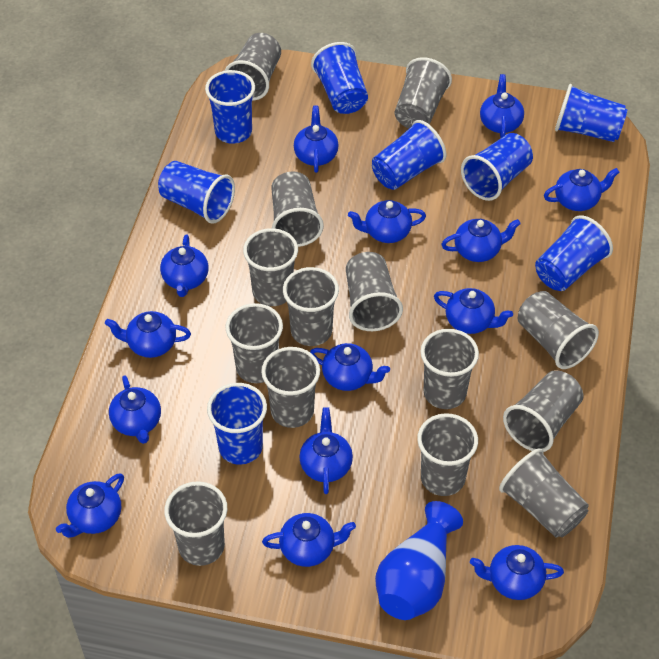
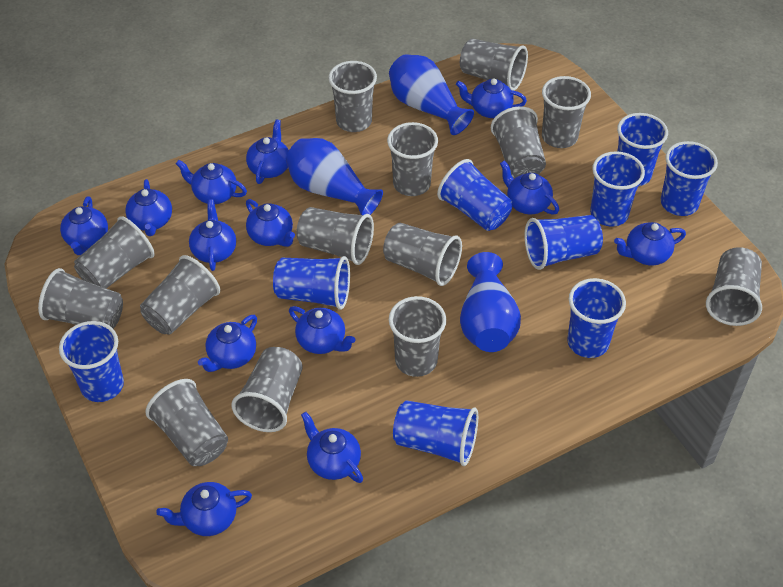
blue cup: 8 -> 9
blue teapot: 14 -> 13
blue vase: 1 -> 3

